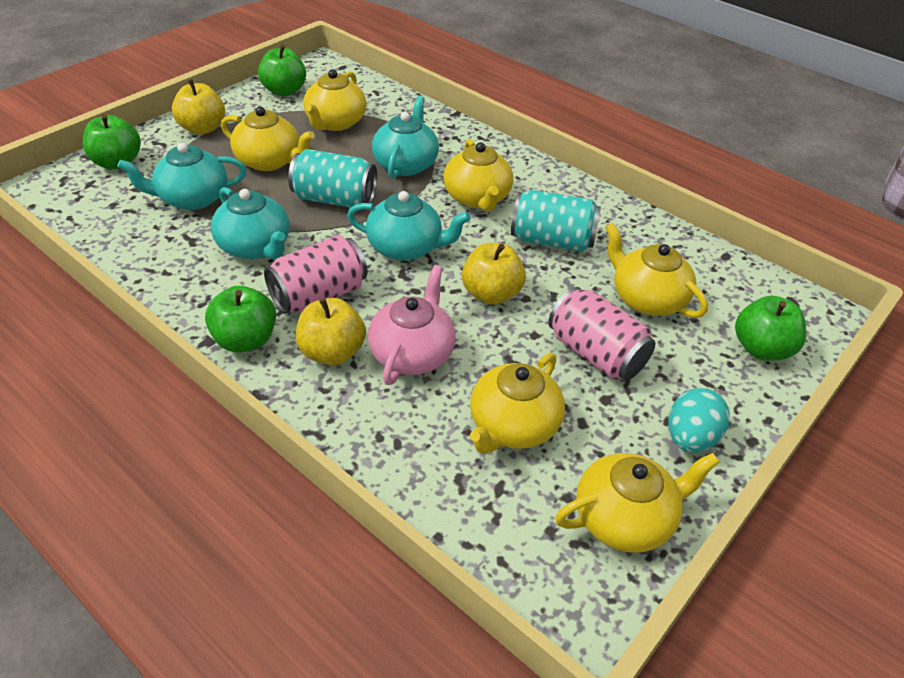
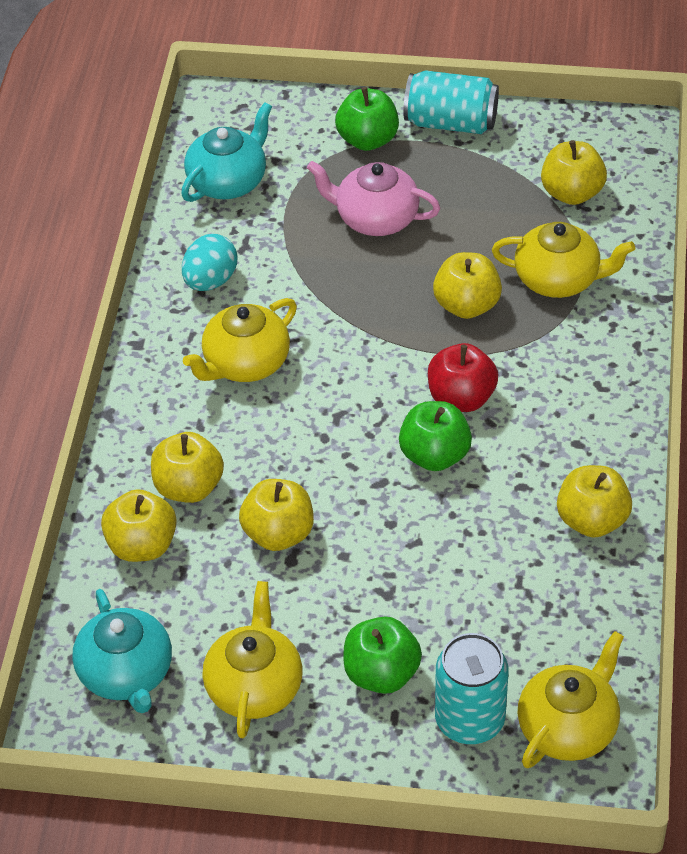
green apple: 4 -> 3
pink can: 2 -> 0
red apple: 0 -> 1
turquoise teapot: 4 -> 2
yellow apple: 3 -> 6
yellow teapot: 6 -> 4

